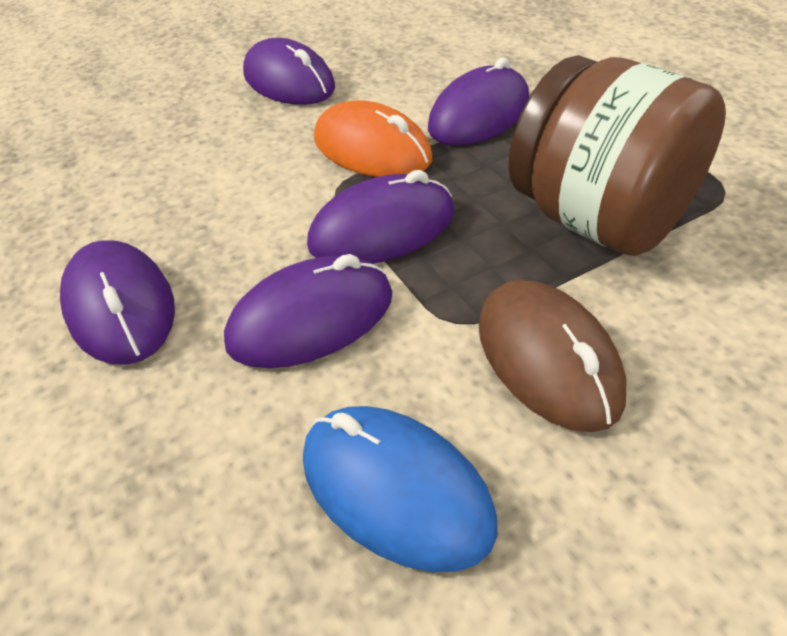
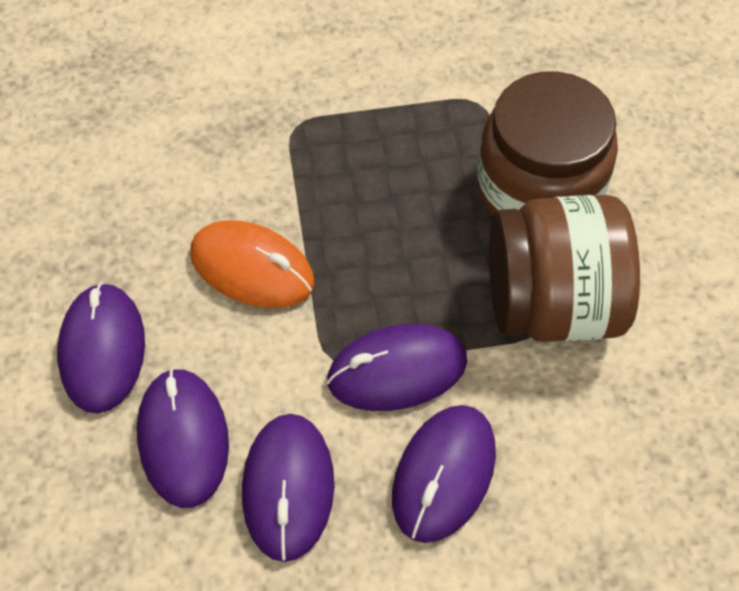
blue mouse: 1 -> 0
brown jar: 1 -> 2
brown mouse: 1 -> 0

